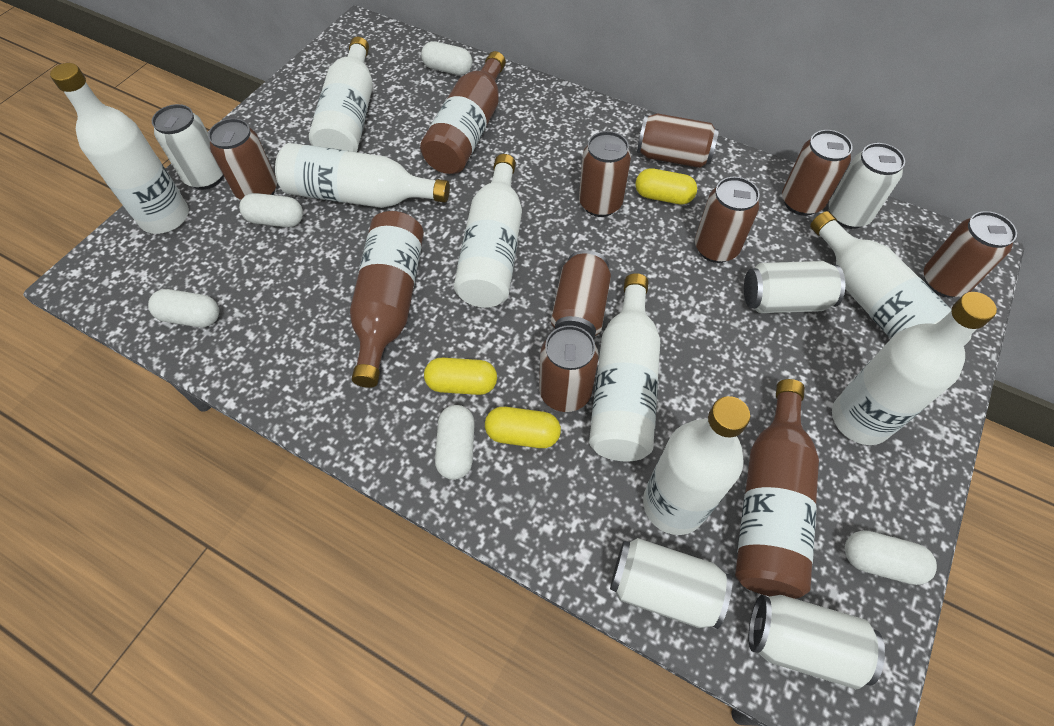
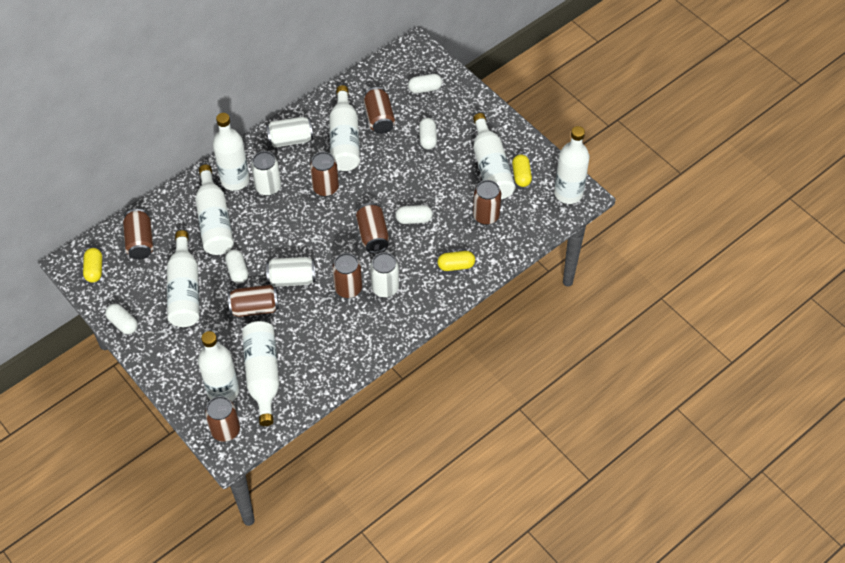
brown bottle: 3 -> 0
white can: 5 -> 4

